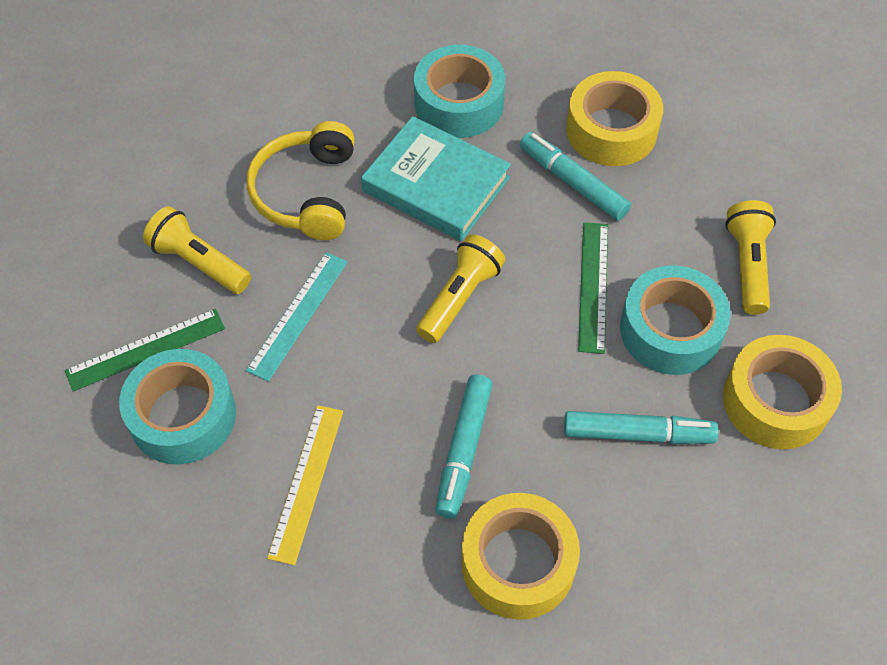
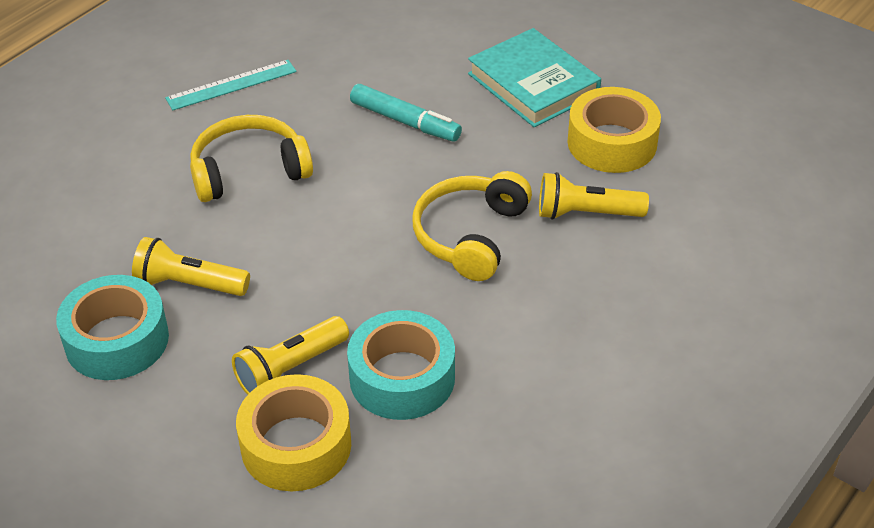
green ruler: 2 -> 0
turquoise marker: 3 -> 1
turquoise tape: 3 -> 2
yellow headphones: 1 -> 2
yellow ruler: 1 -> 0
yellow tape: 3 -> 2

